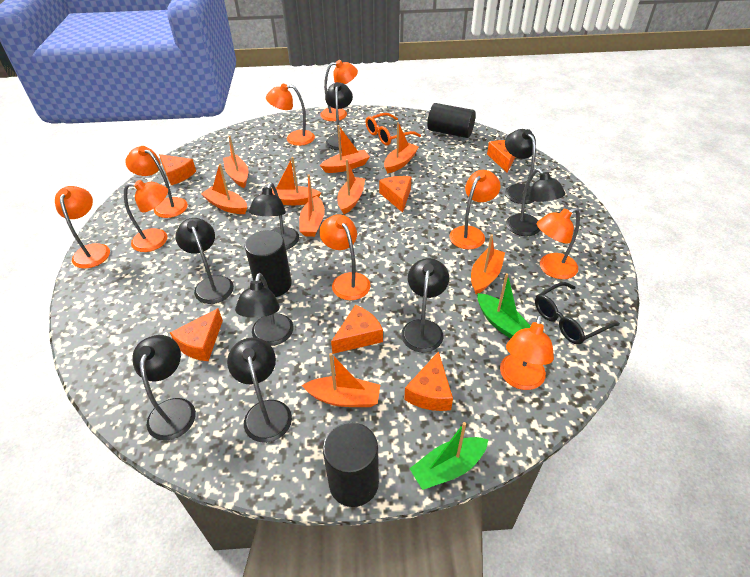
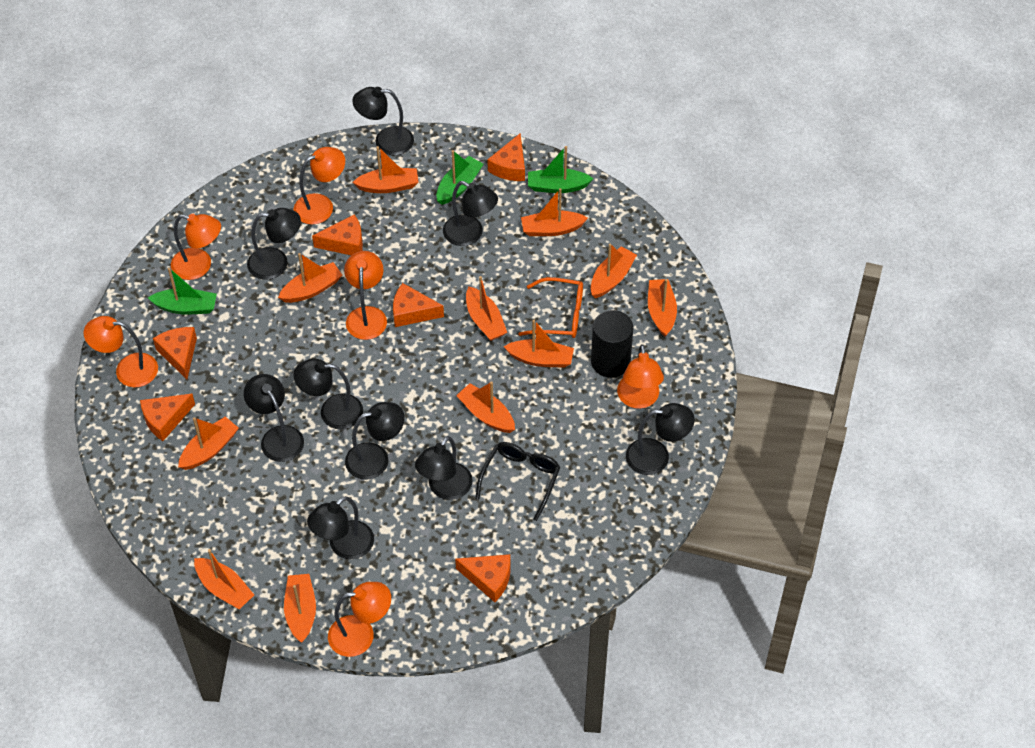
black cylinder: 3 -> 1
green boat: 2 -> 3
orange boat: 9 -> 11
orange lamp: 9 -> 6

